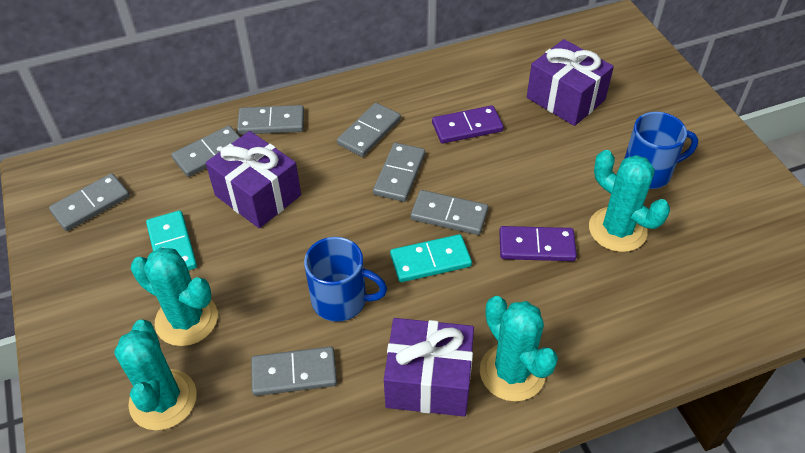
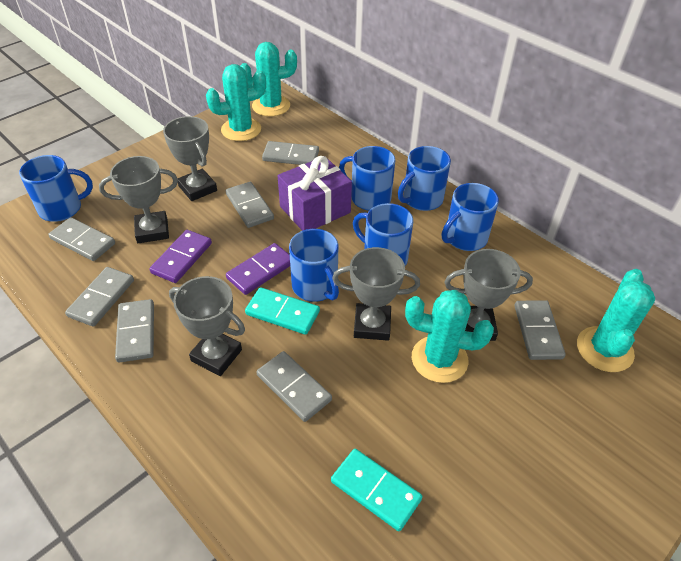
blue mug: 2 -> 6
grey trophy: 0 -> 5
purple gift: 3 -> 1

